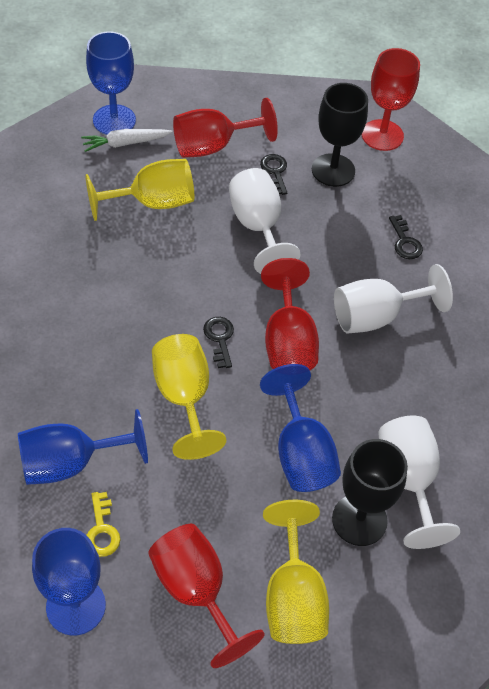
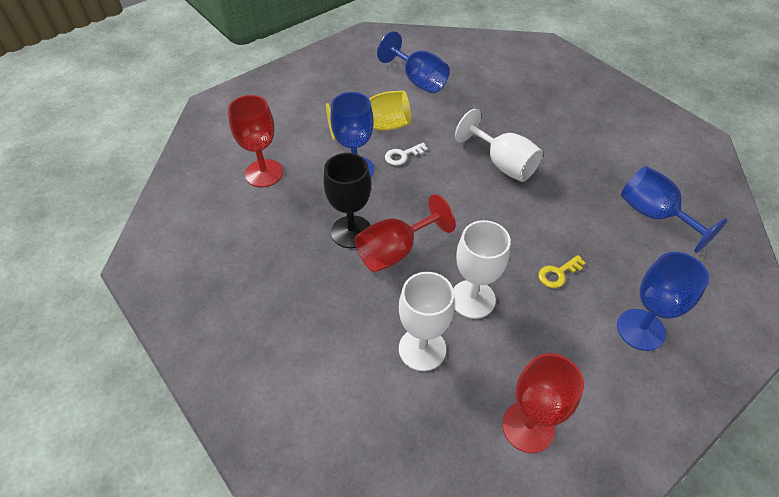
black goblet: 2 -> 1
black key: 3 -> 0
red goblet: 4 -> 3
white carrot: 1 -> 0
white key: 0 -> 1
yellow goblet: 3 -> 1

